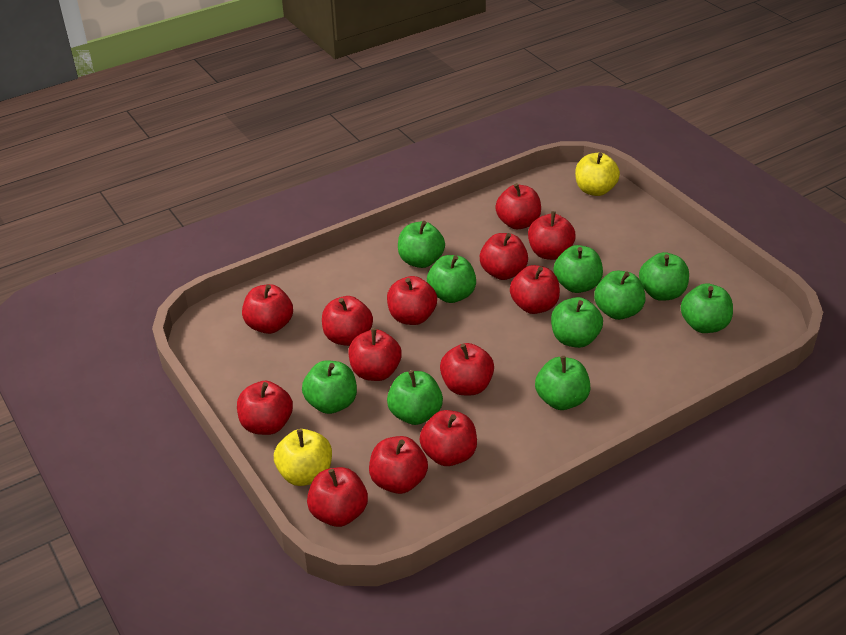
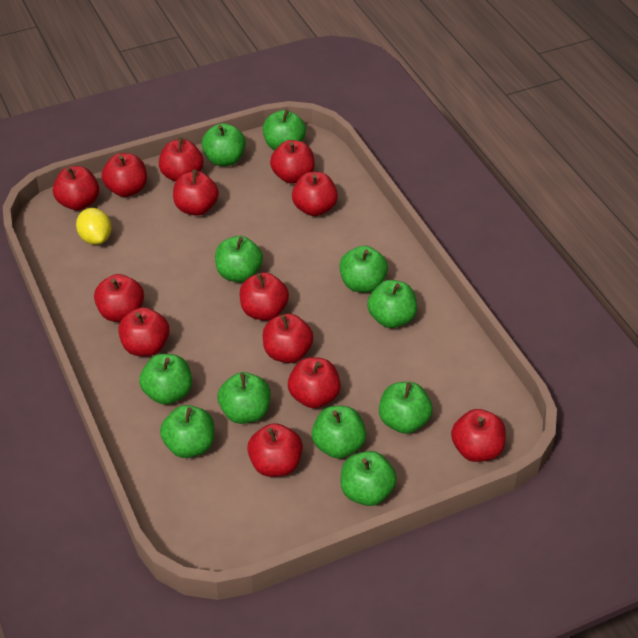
green apple: 10 -> 11
yellow apple: 2 -> 0
yellow lemon: 0 -> 1

